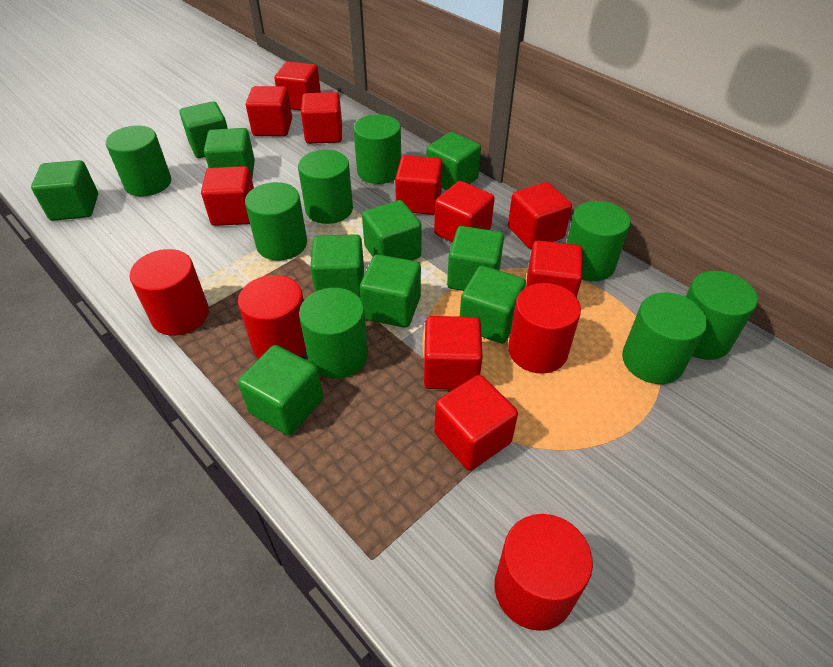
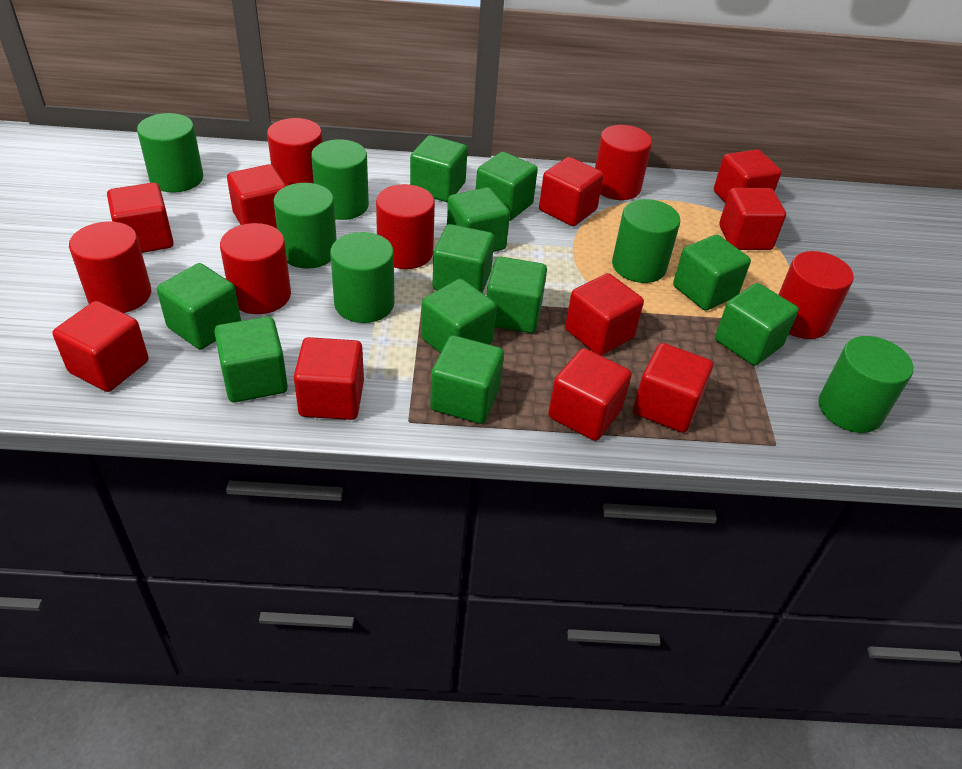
green cube: 10 -> 11
green cylinder: 8 -> 6
red cylinder: 4 -> 6

